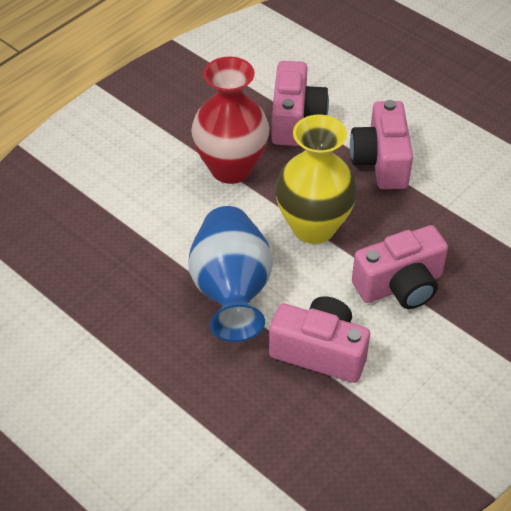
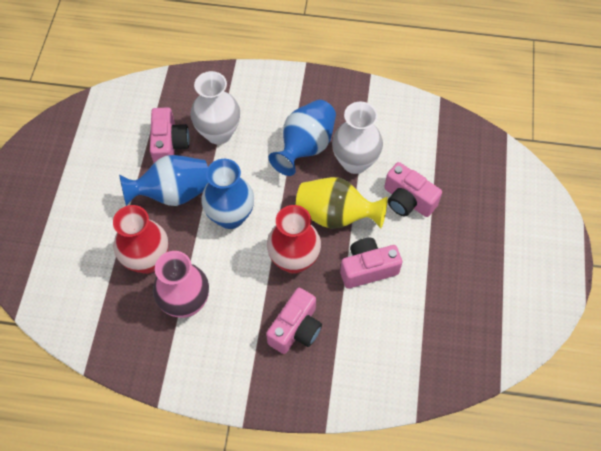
blue vase: 1 -> 3
pink vase: 0 -> 1
red vase: 1 -> 2
white vase: 0 -> 2

